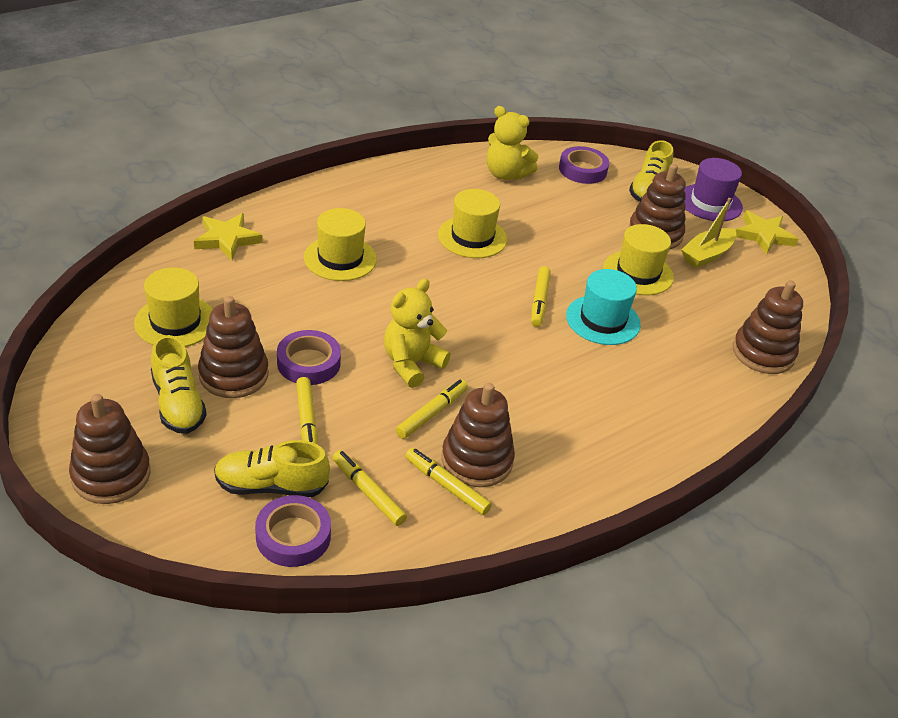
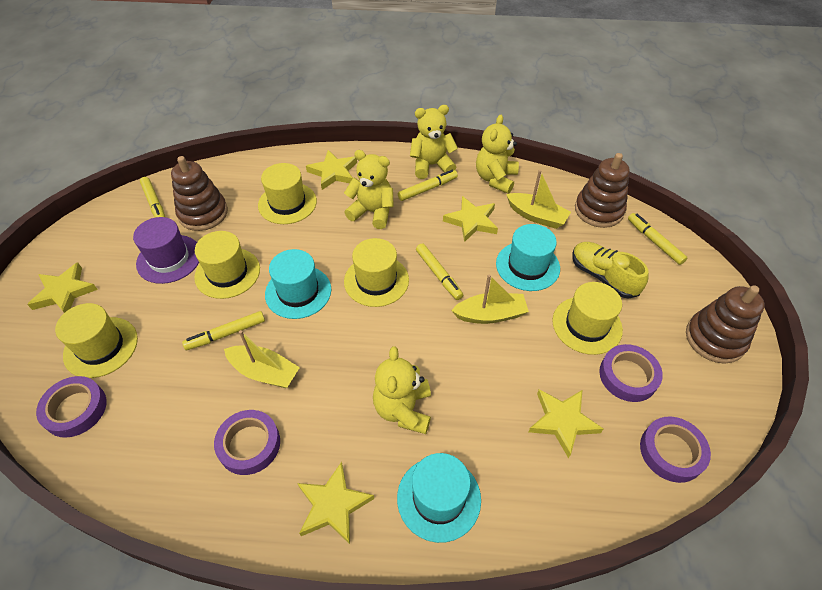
brown stacking toy: 5 -> 3
purple tape: 3 -> 4
turquoise hat: 1 -> 3
yellow boat: 1 -> 3
yellow hat: 4 -> 5
yellow shoe: 3 -> 1
yellow star: 2 -> 5
yellow teddy bear: 2 -> 4

